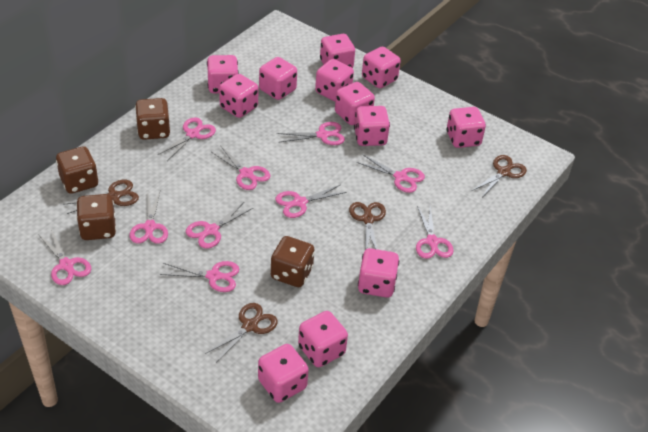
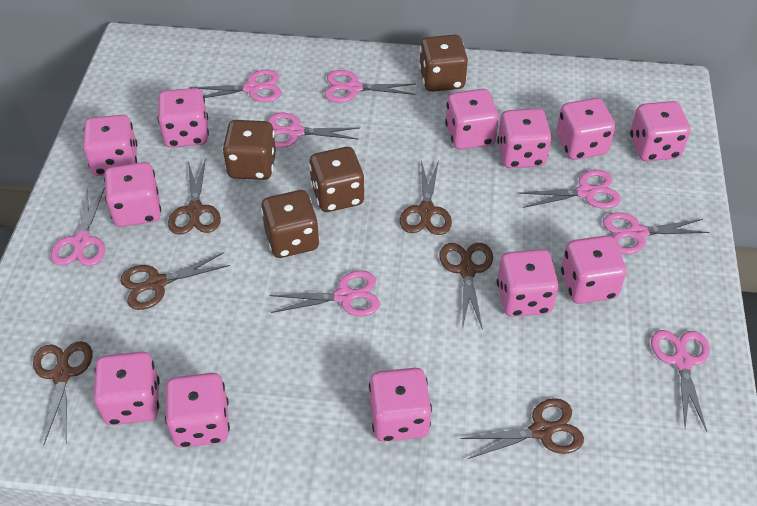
brown scissors: 4 -> 6
pink scissors: 10 -> 8

